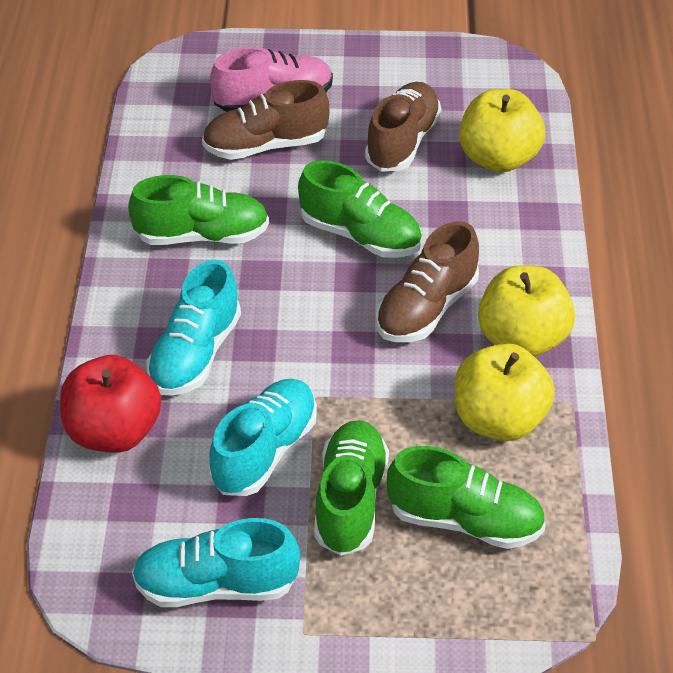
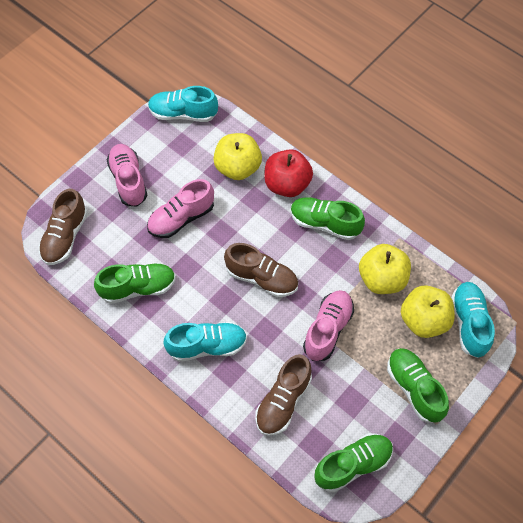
pink shoe: 1 -> 3

